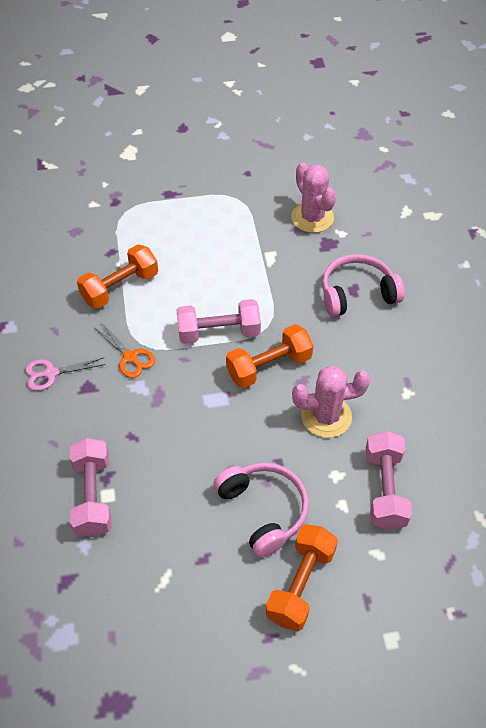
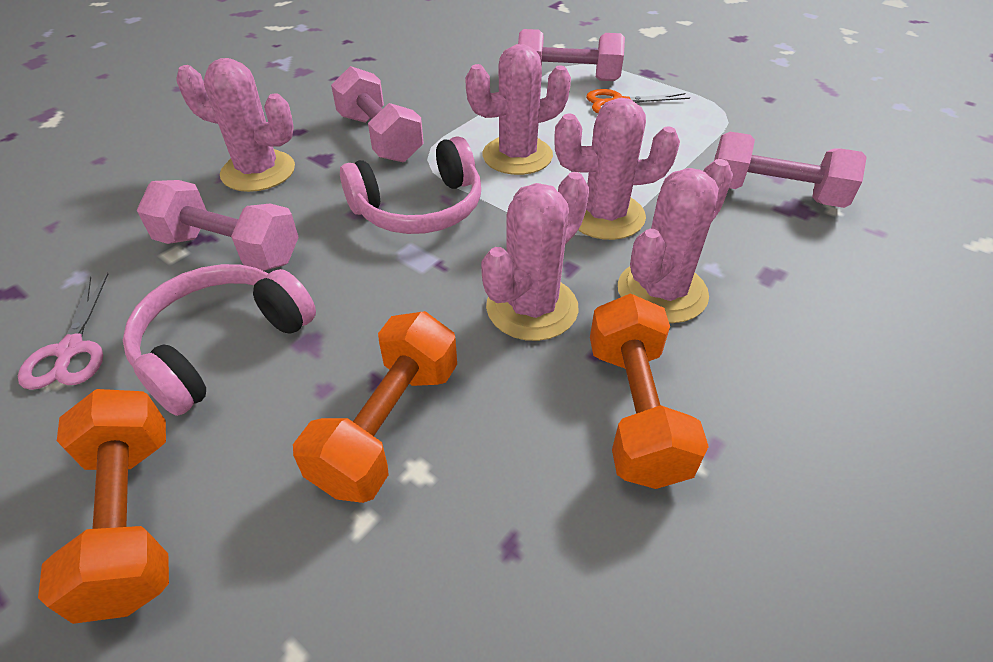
pink cactus: 2 -> 5
pink dumbbell: 3 -> 4

